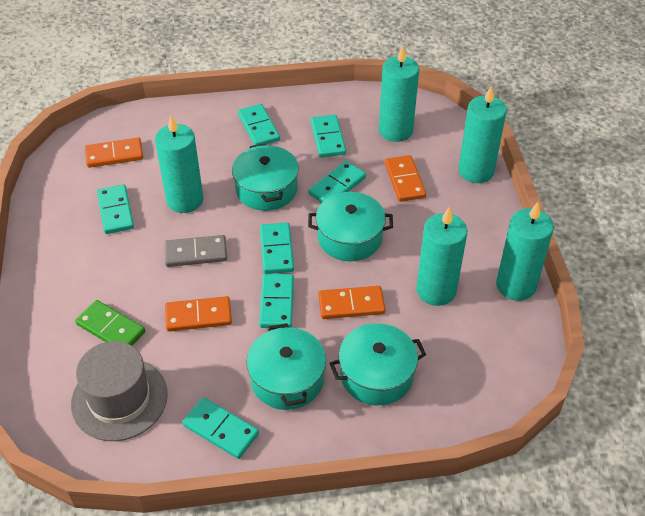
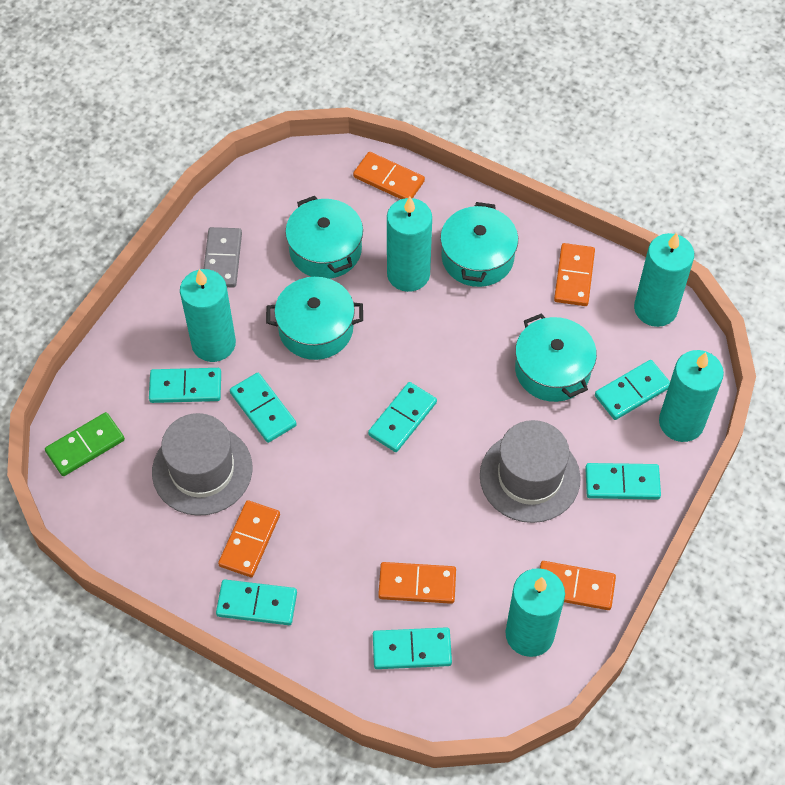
grey hat: 1 -> 2
orange domino: 4 -> 5

